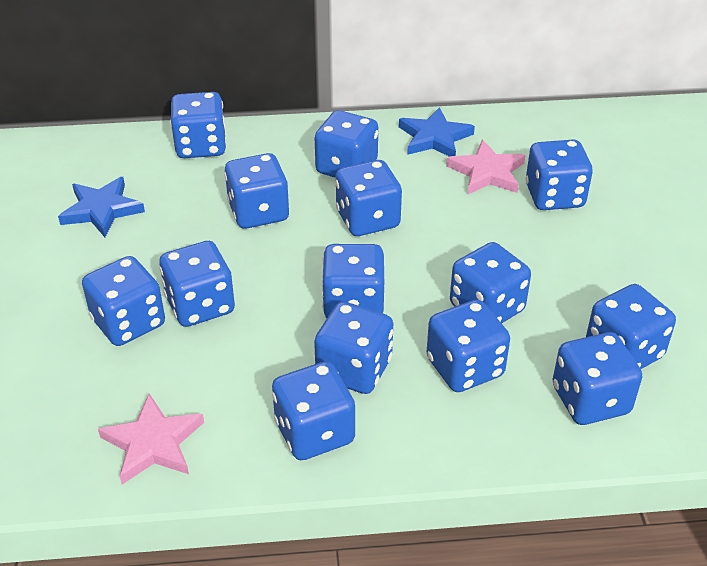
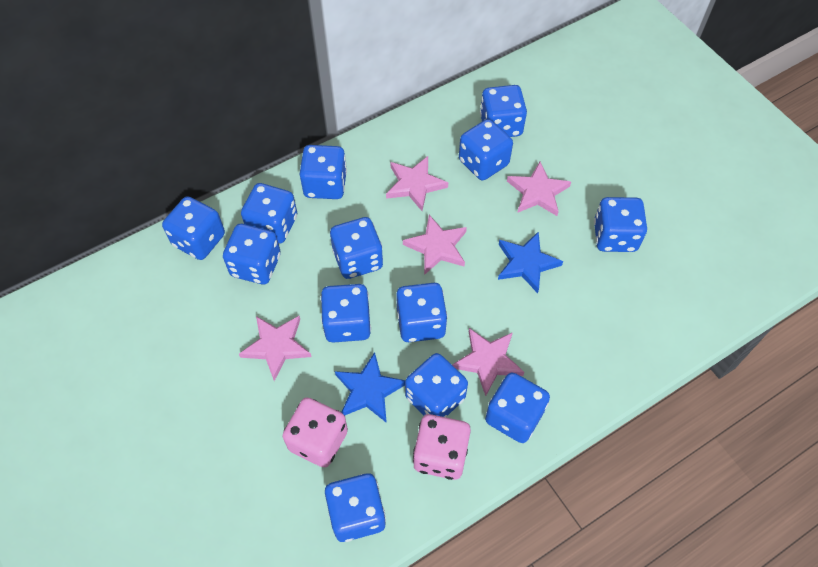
blue dice: 14 -> 13
pink dice: 0 -> 2
pink star: 2 -> 5

